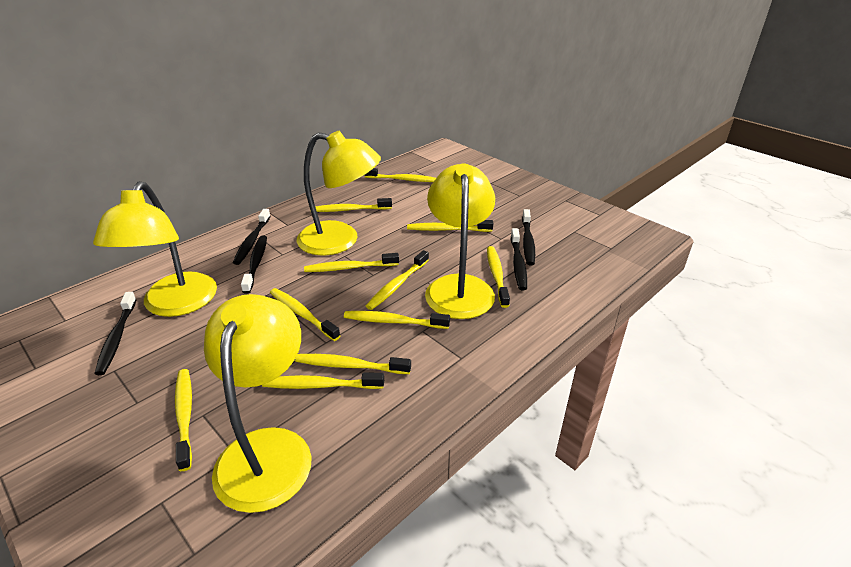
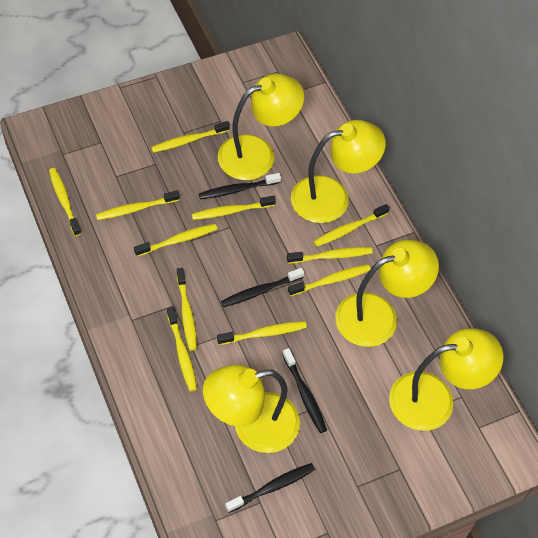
black toothbrush: 5 -> 4
yellow lamp: 4 -> 5

